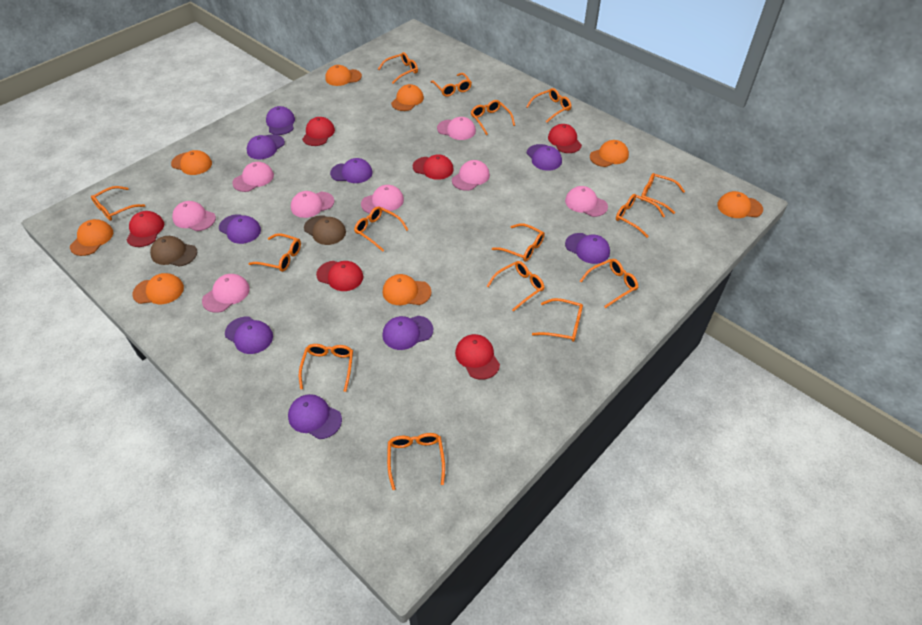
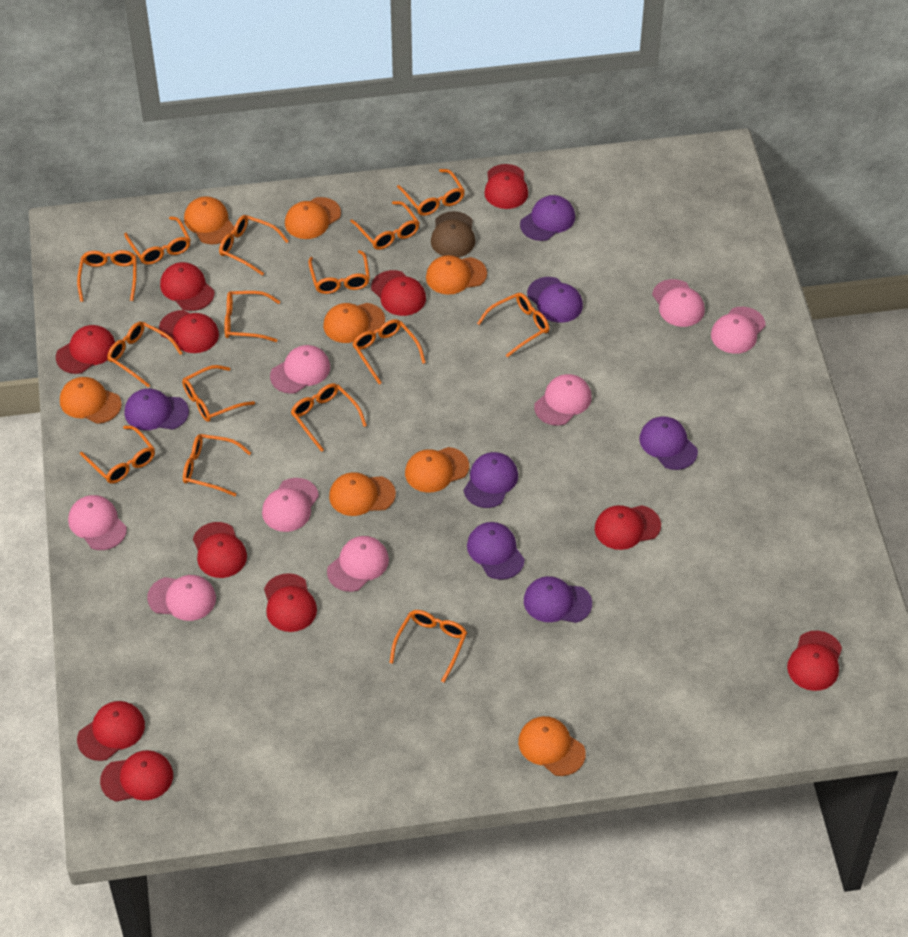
brown cap: 2 -> 1
purple cap: 9 -> 7
red cap: 6 -> 11

